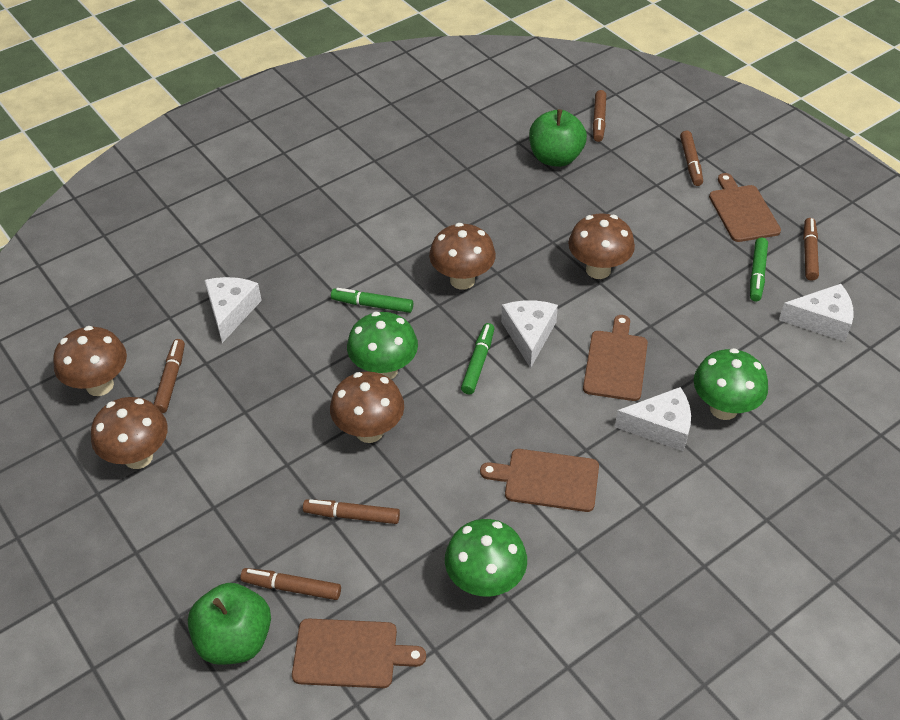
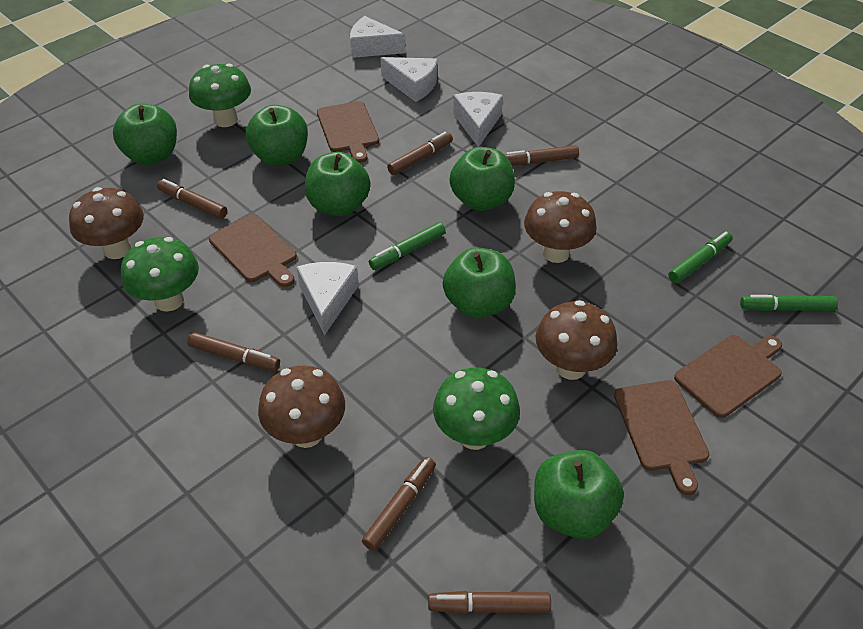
brown mushroom: 5 -> 4
green apple: 2 -> 6

